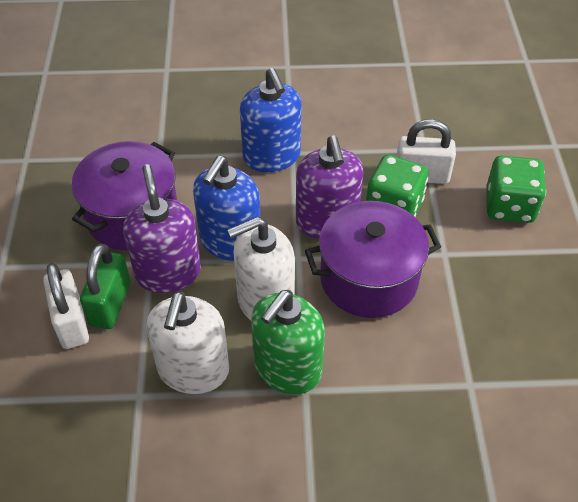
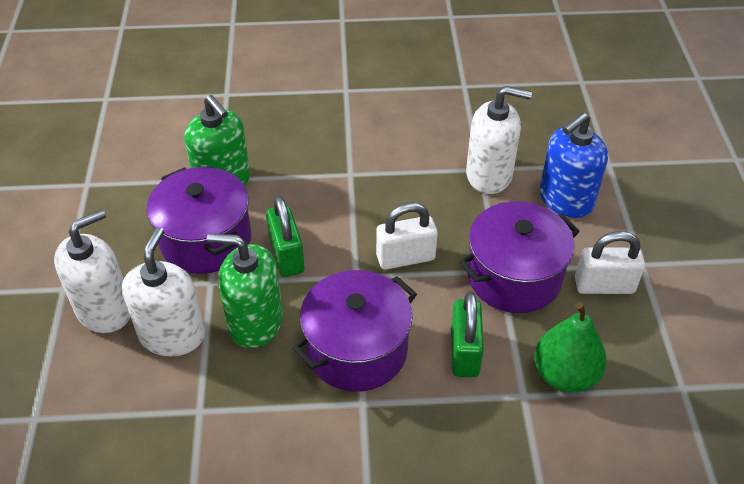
blue soap dispenser: 2 -> 1
green dice: 2 -> 0
green padlock: 1 -> 2
green pear: 0 -> 1
green soap dispenser: 1 -> 2
purple pot: 2 -> 3
purple soap dispenser: 2 -> 0
white soap dispenser: 2 -> 3

